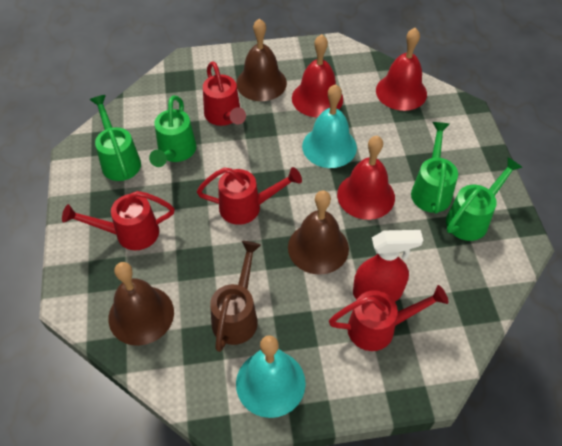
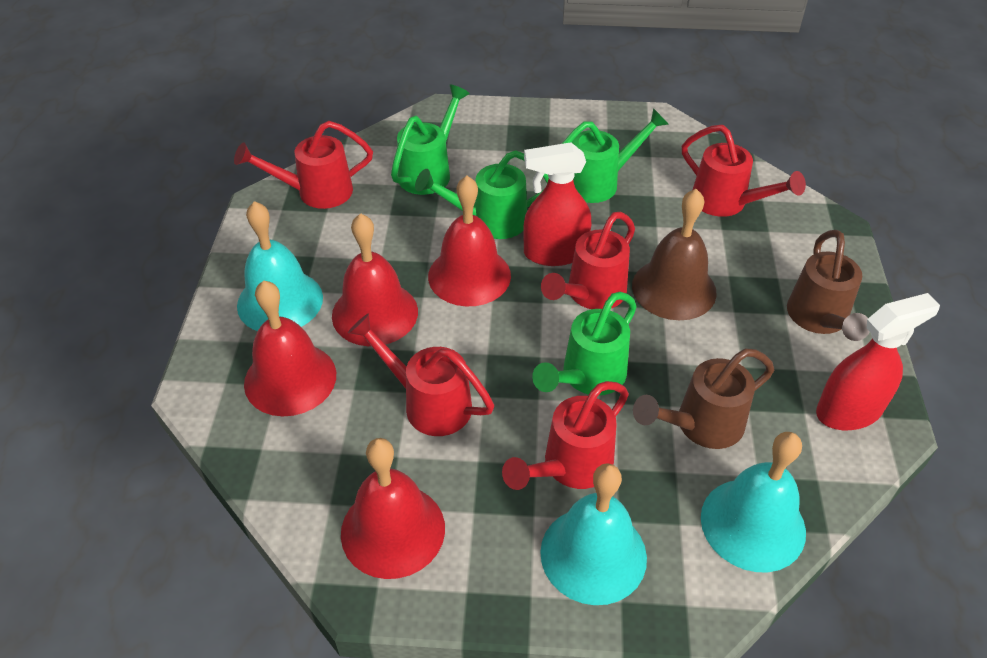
brown bell: 3 -> 1
brown watering can: 1 -> 2
red bell: 3 -> 4
red spray bottle: 1 -> 2
red watering can: 4 -> 5
turquoise bell: 2 -> 3

